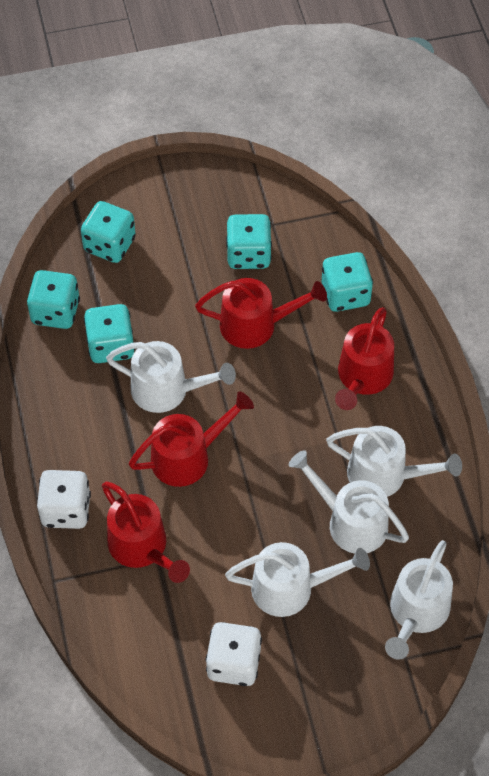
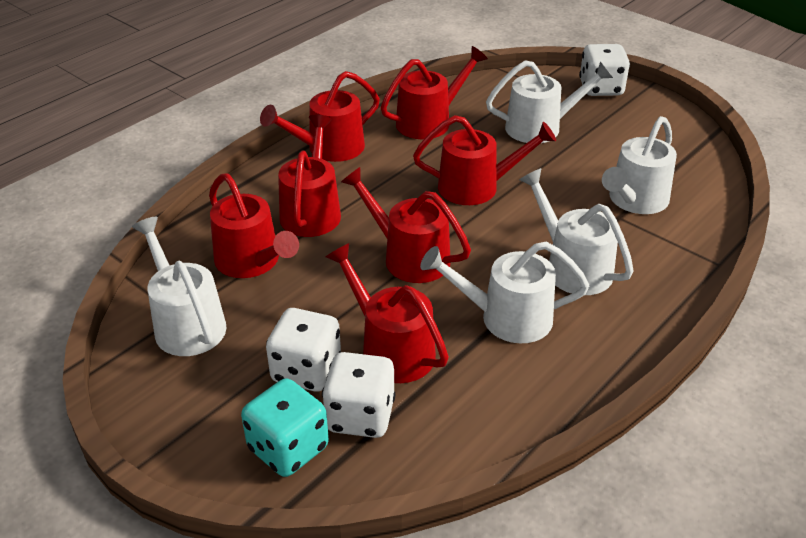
red watering can: 4 -> 7
turquoise dice: 5 -> 1
white dice: 2 -> 3

